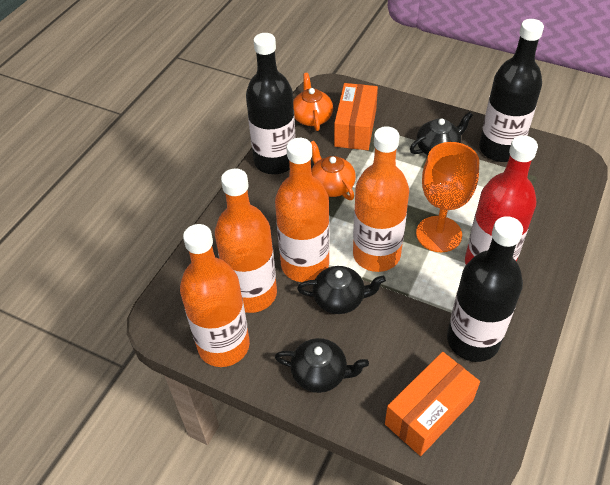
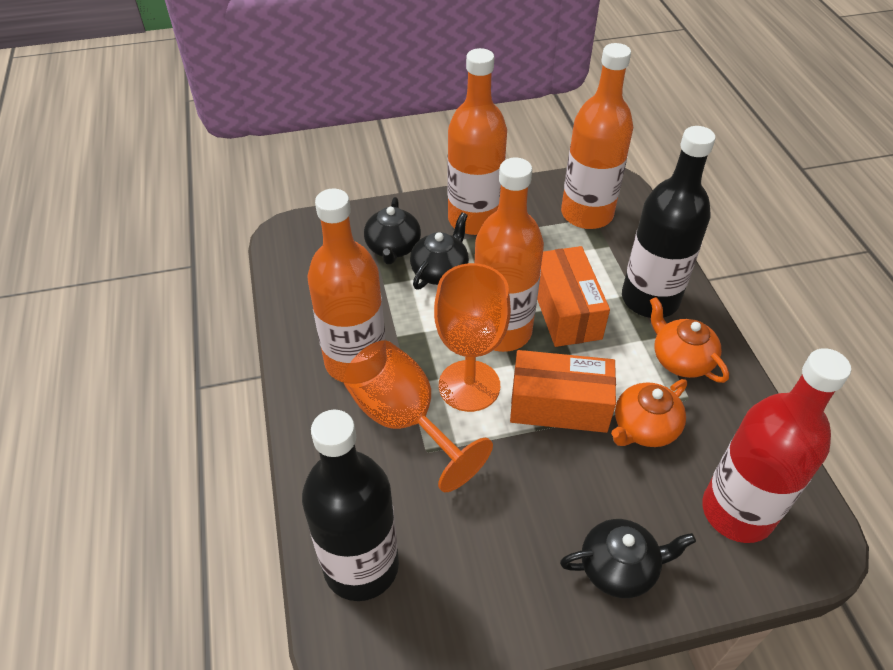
black bottle: 3 -> 2
orange goblet: 1 -> 2

